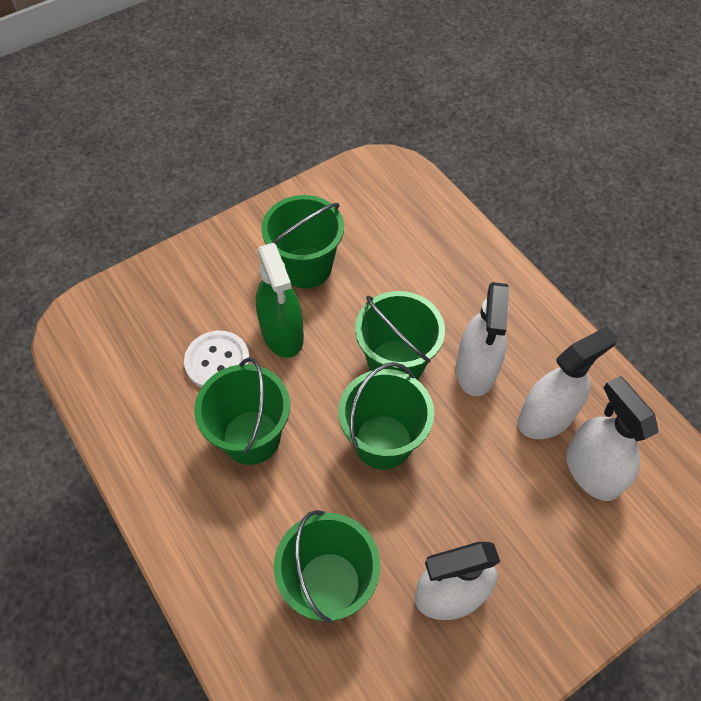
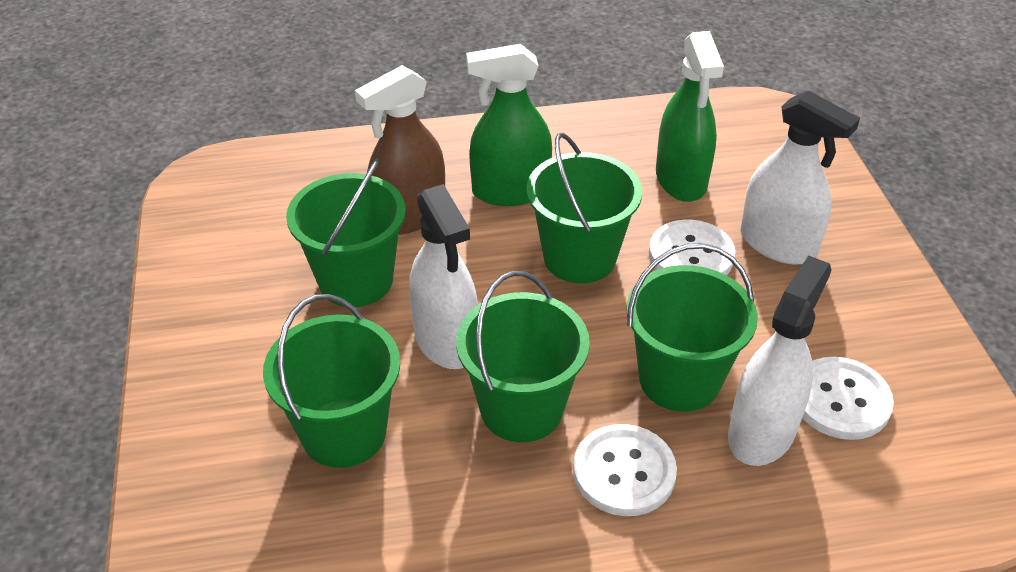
brown spray bottle: 0 -> 1
green spray bottle: 1 -> 2
white button: 1 -> 3
white spray bottle: 4 -> 3

